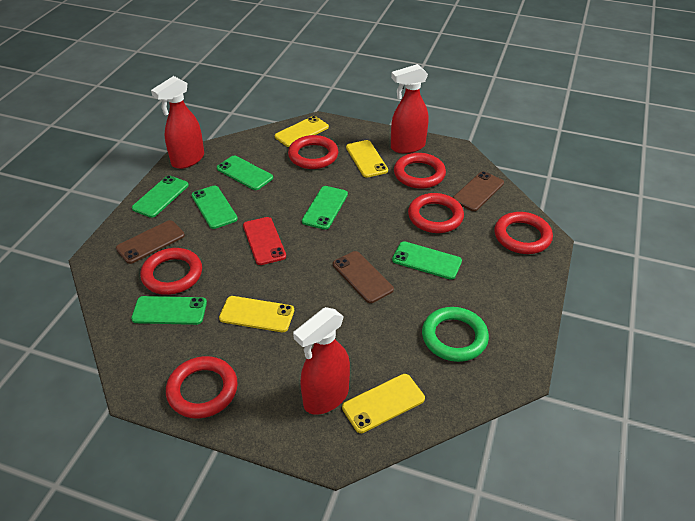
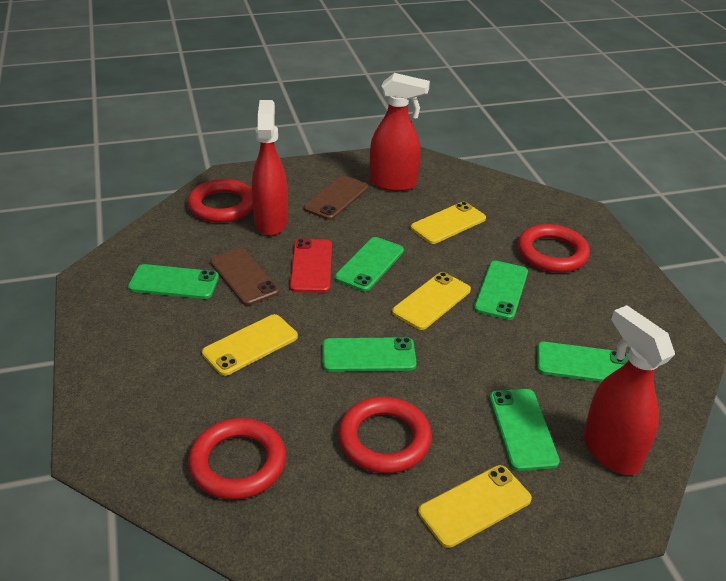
brown phone: 3 -> 2
green ring: 1 -> 0
red ring: 6 -> 4

